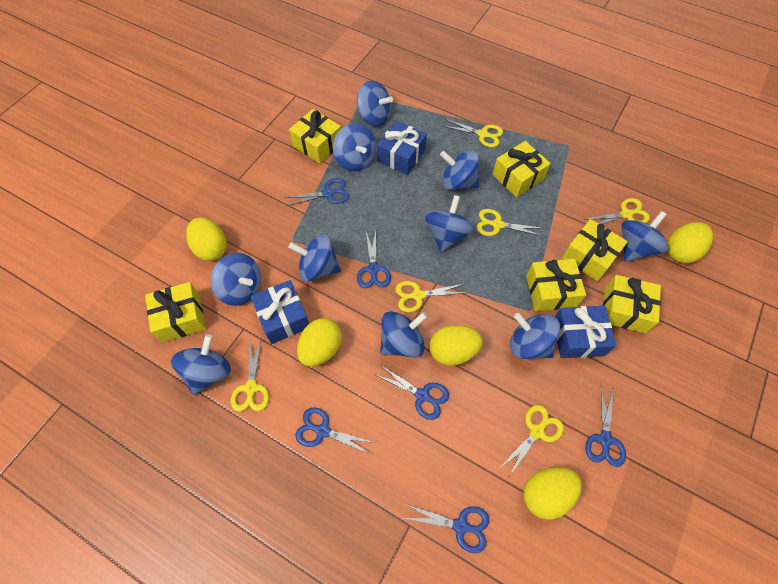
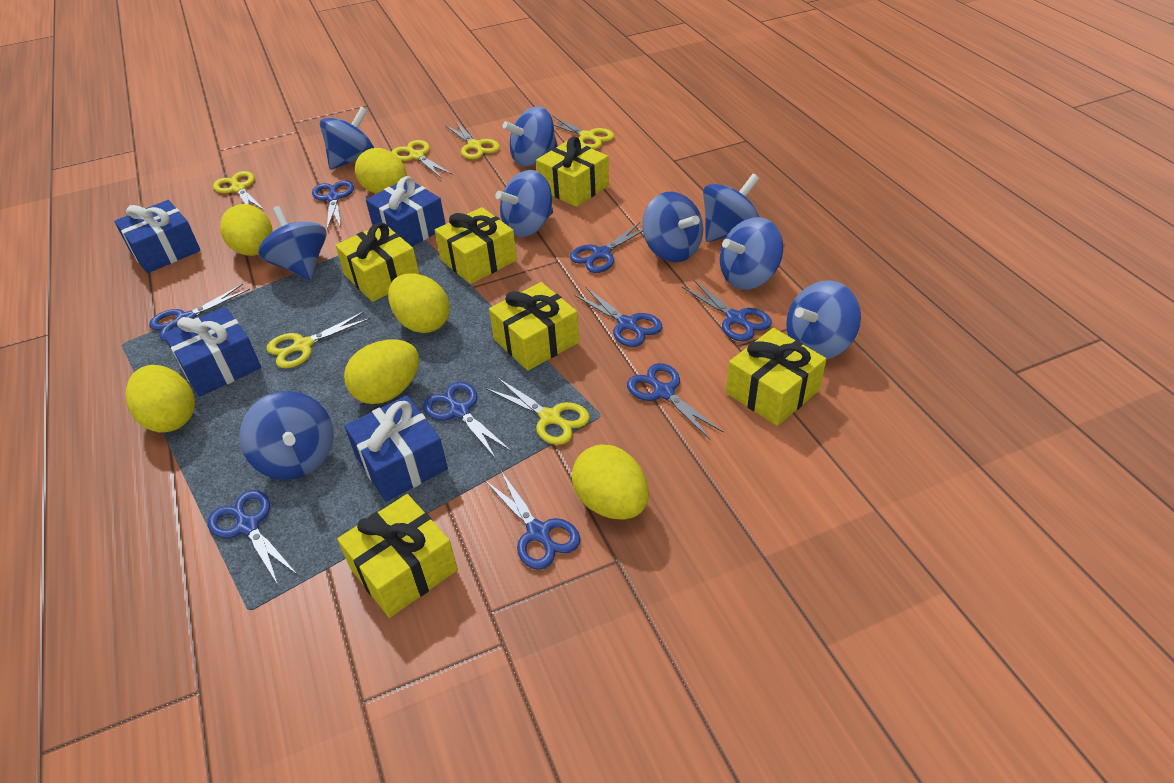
blue gift: 3 -> 4
blue scissors: 6 -> 9
blue spinning top: 10 -> 9
yellow egg: 5 -> 6

